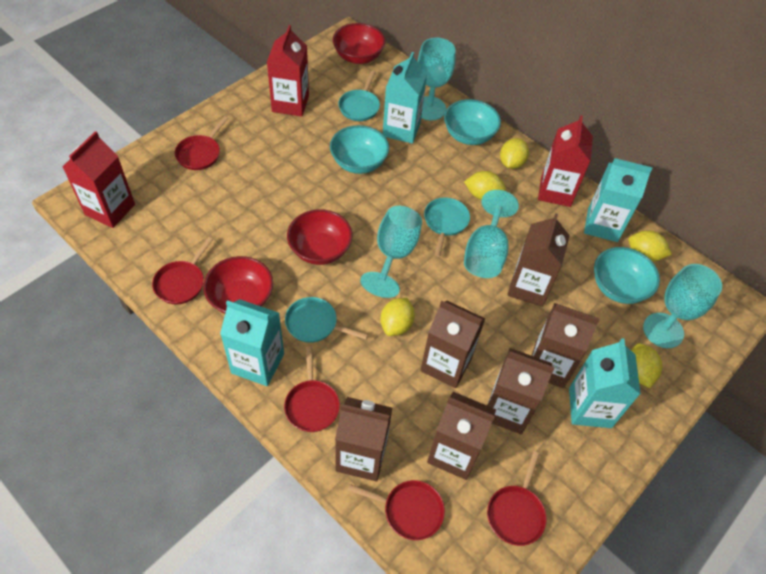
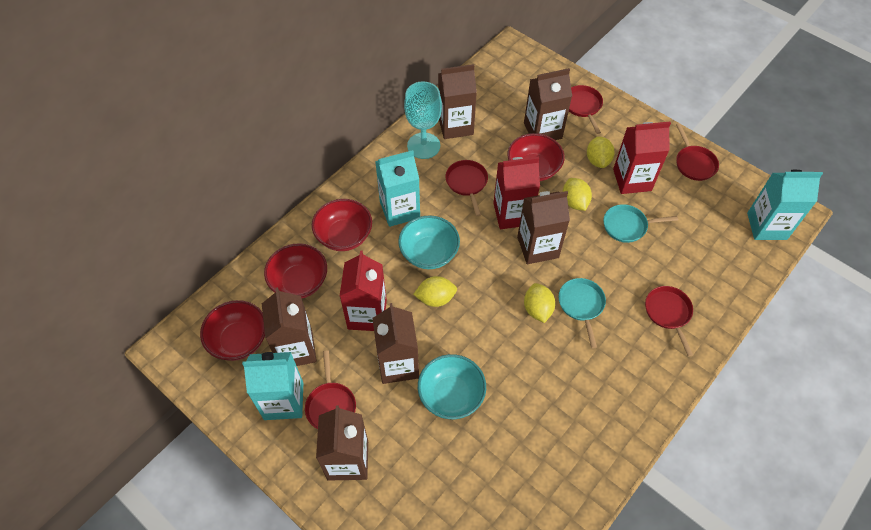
red bowl: 3 -> 4
turquoise bowl: 3 -> 2
turquoise carton: 4 -> 3
turquoise goblet: 4 -> 1
turquoise pan: 3 -> 2
yellow lemon: 5 -> 4

